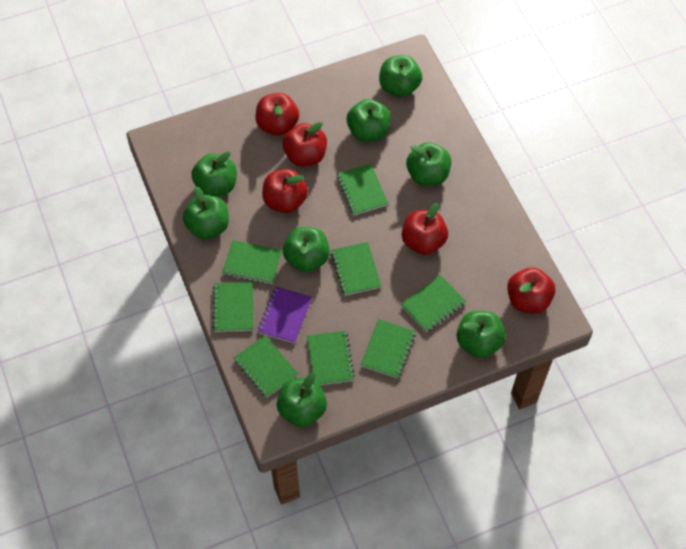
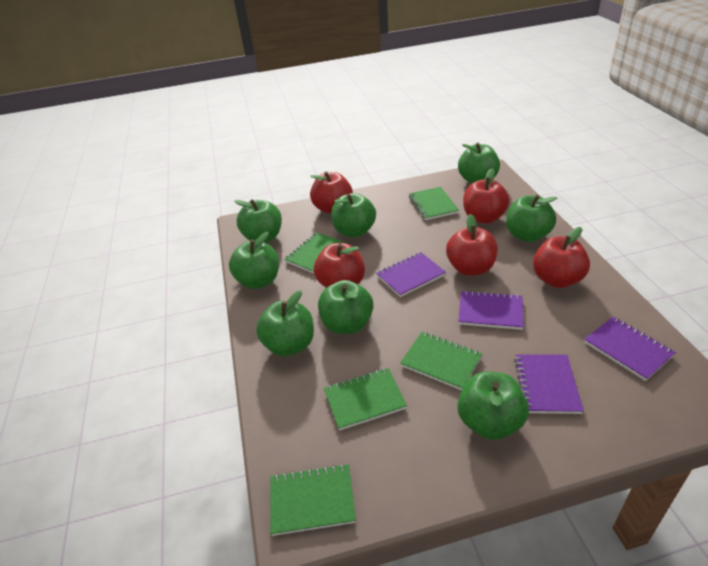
green notebook: 8 -> 5
purple notebook: 1 -> 4

